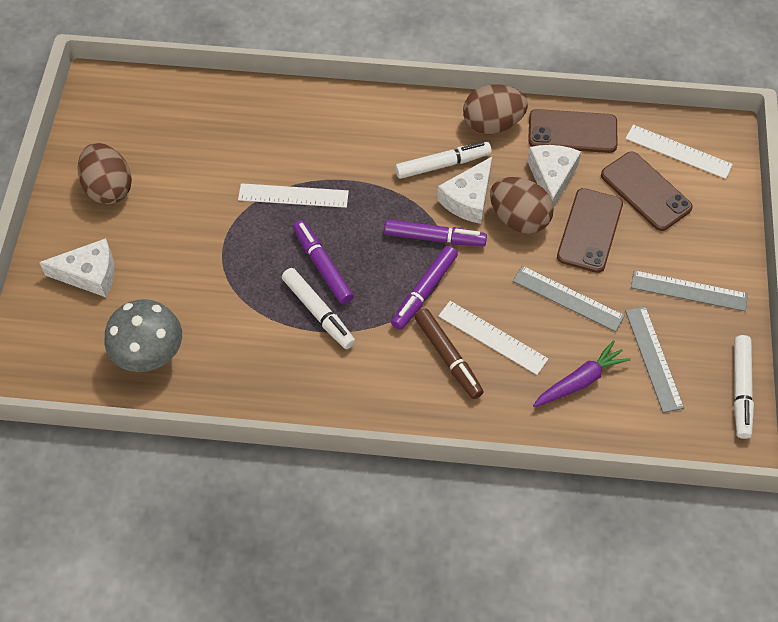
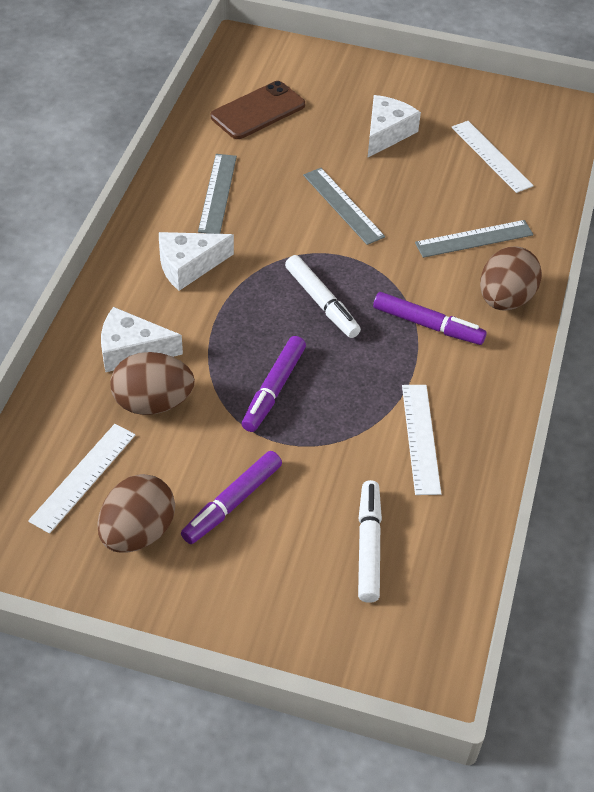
brown marker: 1 -> 0
brown phone: 3 -> 1
grey mushroom: 1 -> 0
purple carrot: 1 -> 0
white marker: 3 -> 2

